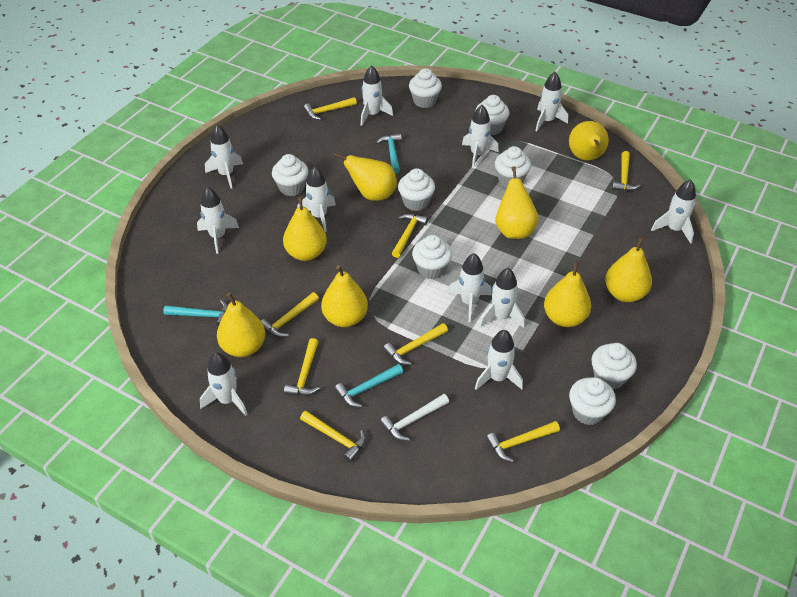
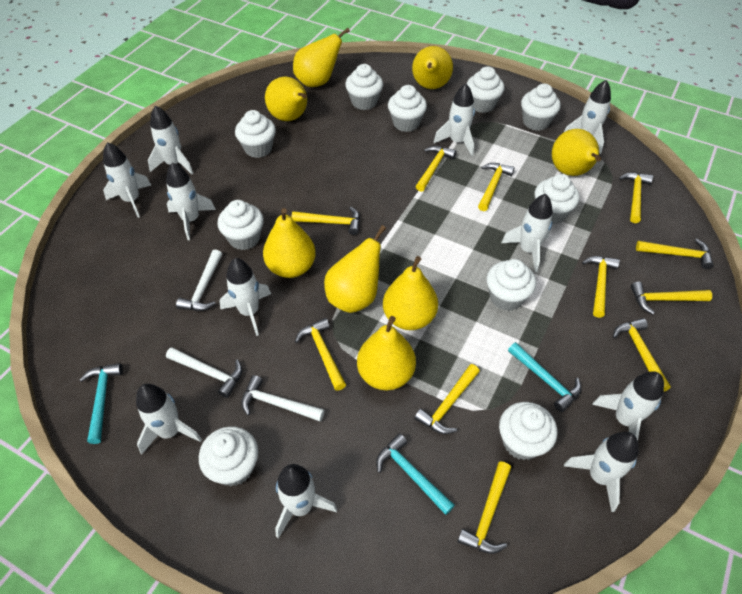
white cupcake: 8 -> 10
white hammer: 1 -> 3
yellow hammer: 8 -> 11

